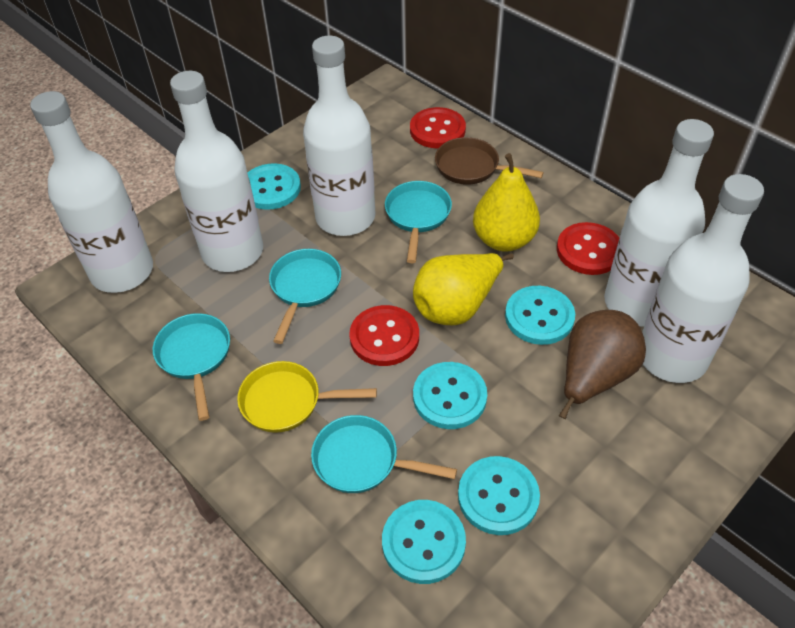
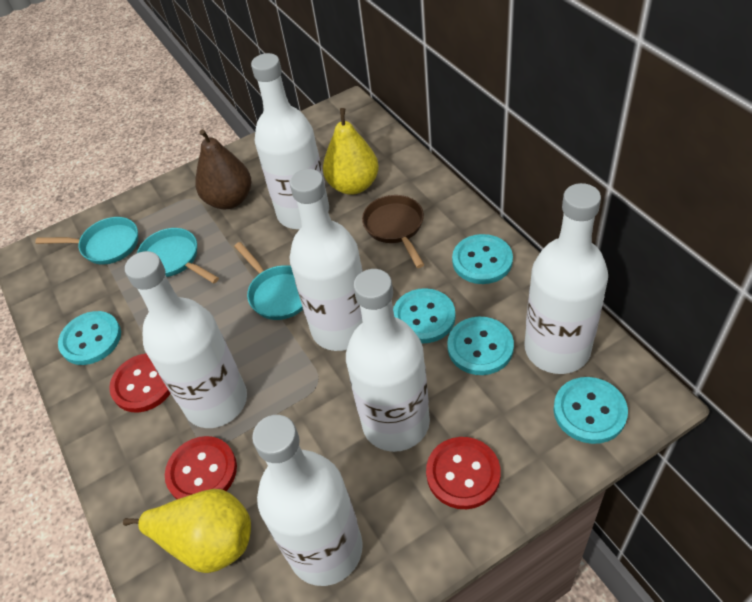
turquoise pan: 4 -> 3
white bottle: 5 -> 6
yellow pan: 1 -> 0

